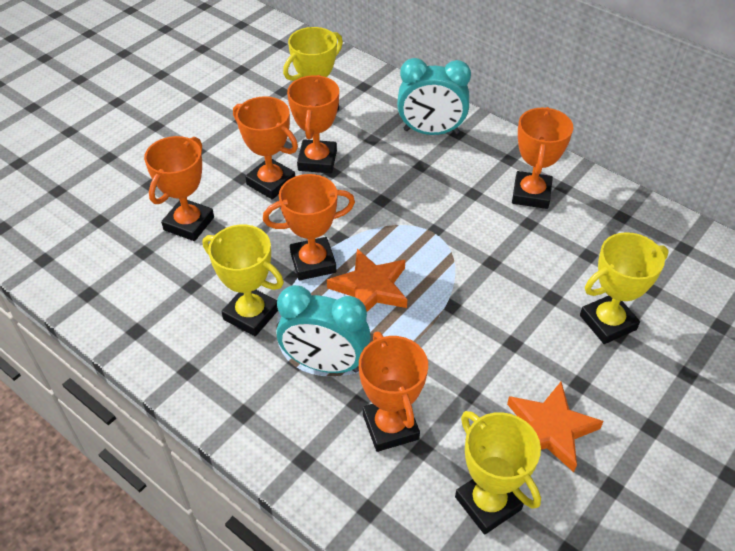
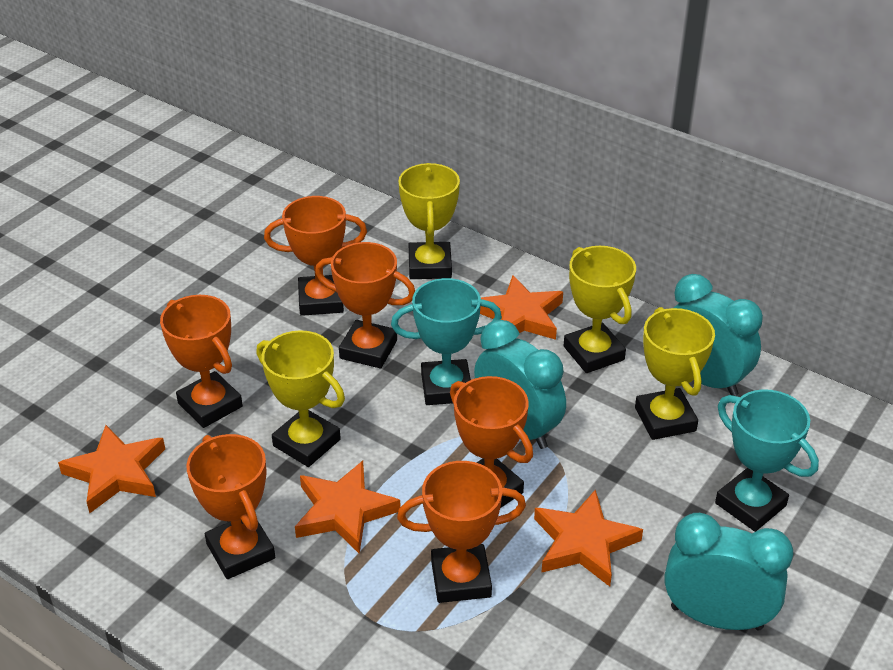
orange star: 2 -> 4
turquoise clock: 2 -> 3
turquoise trophy: 0 -> 2

